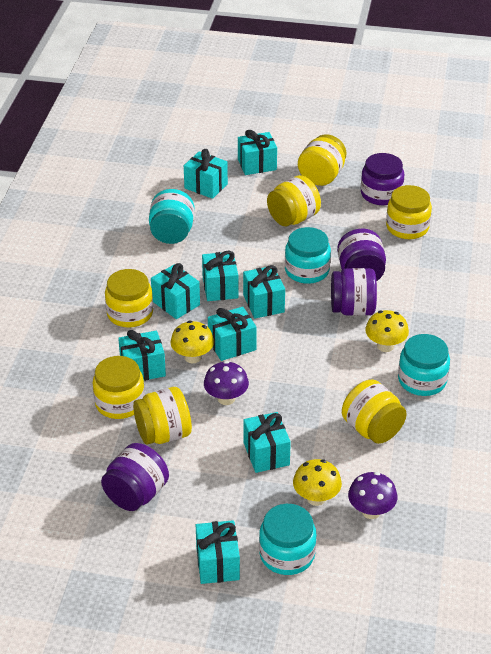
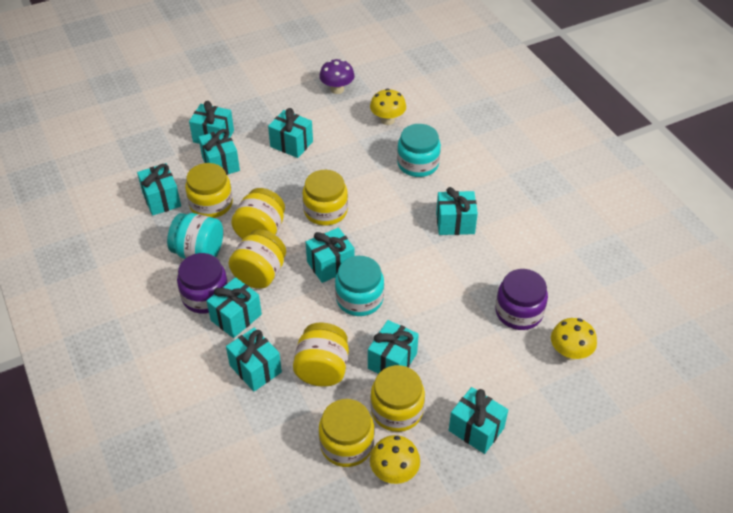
purple jar: 4 -> 2
purple mushroom: 2 -> 1
turquoise gift: 9 -> 10
turquoise jar: 4 -> 3

